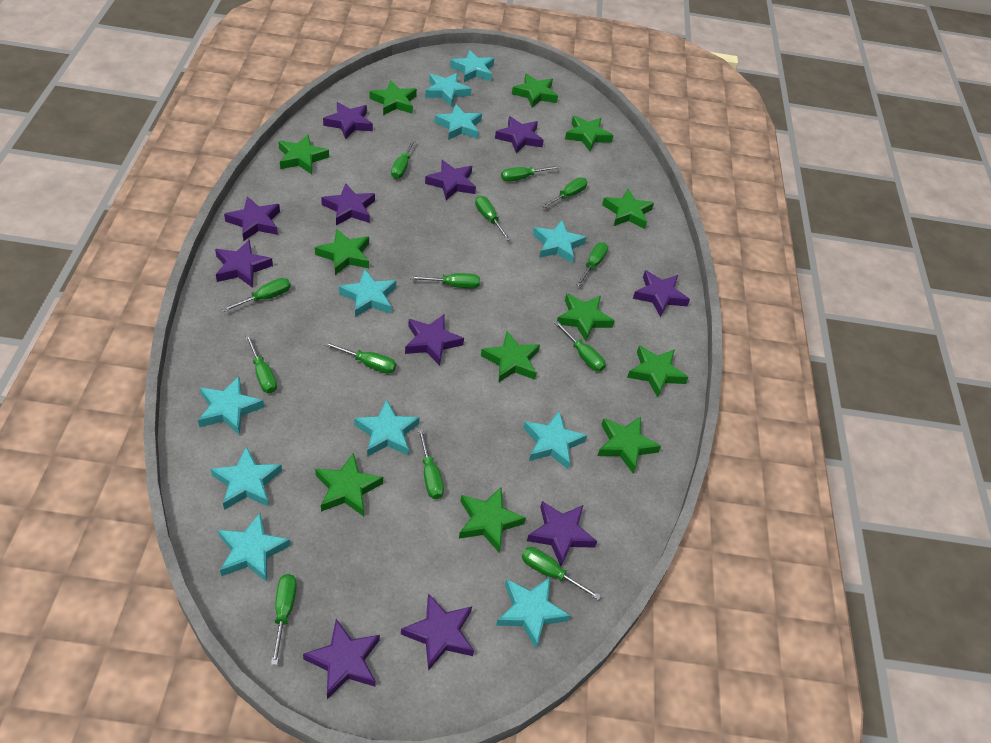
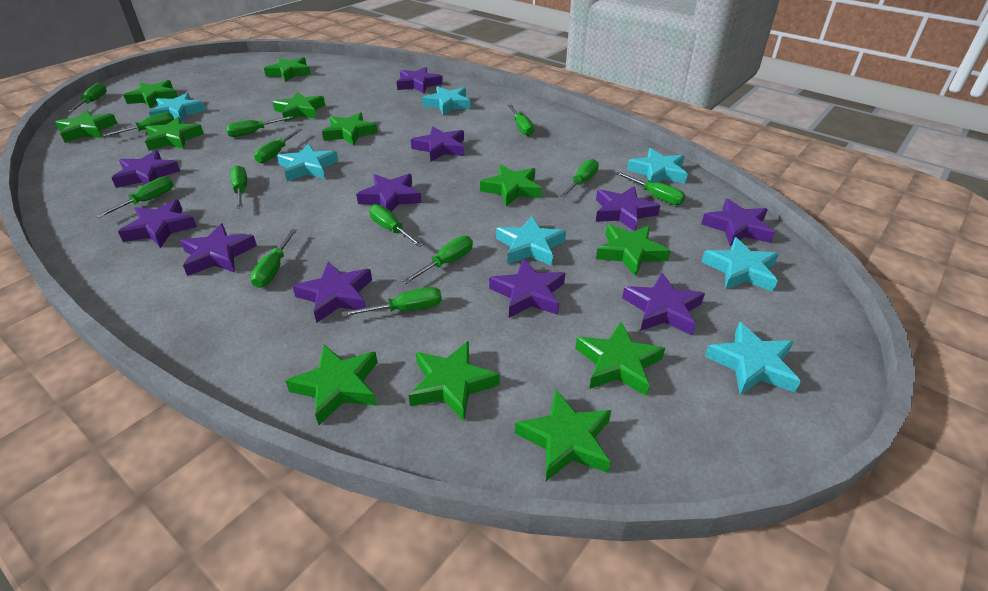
turquoise star: 11 -> 7

